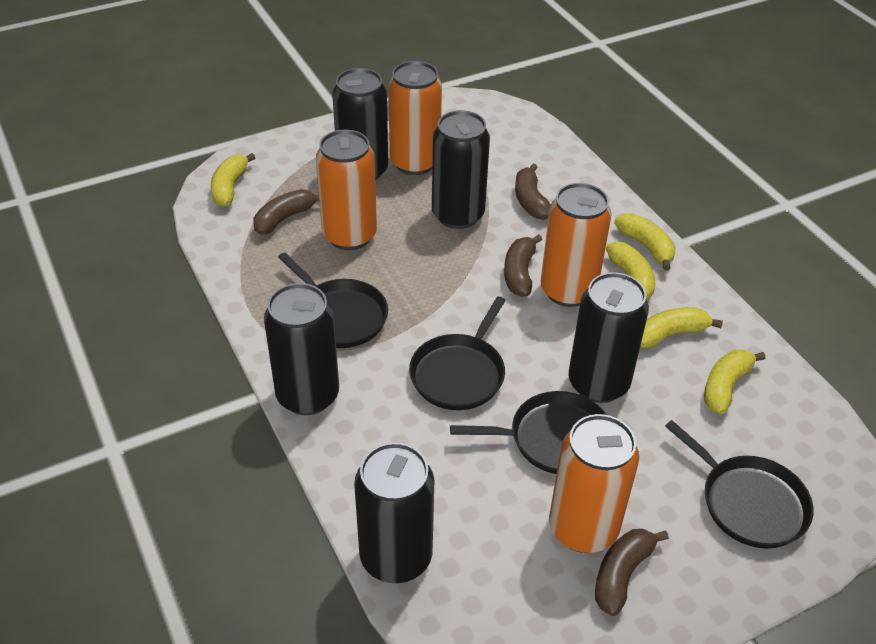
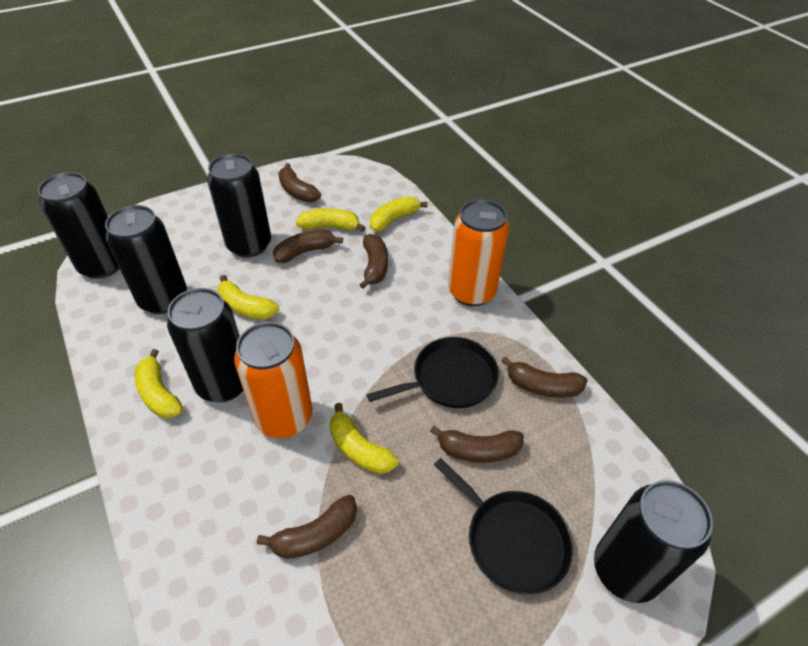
black pan: 4 -> 2
brown banana: 4 -> 6
orange can: 4 -> 2

